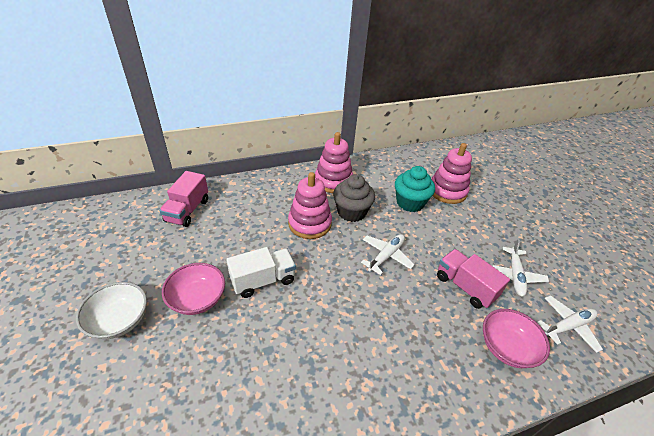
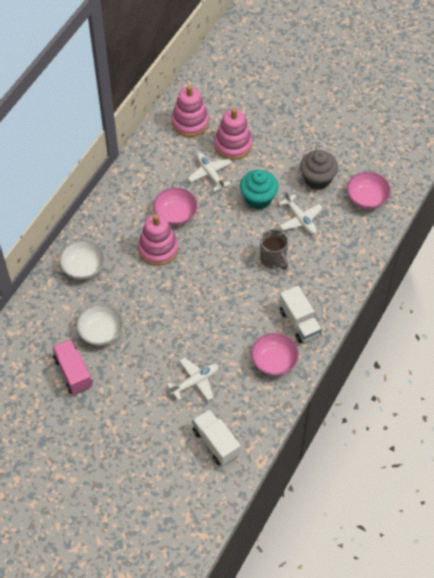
grey mug: 0 -> 1
pink bowl: 2 -> 3
pink truck: 2 -> 1
white bowl: 1 -> 2
white truck: 1 -> 2

